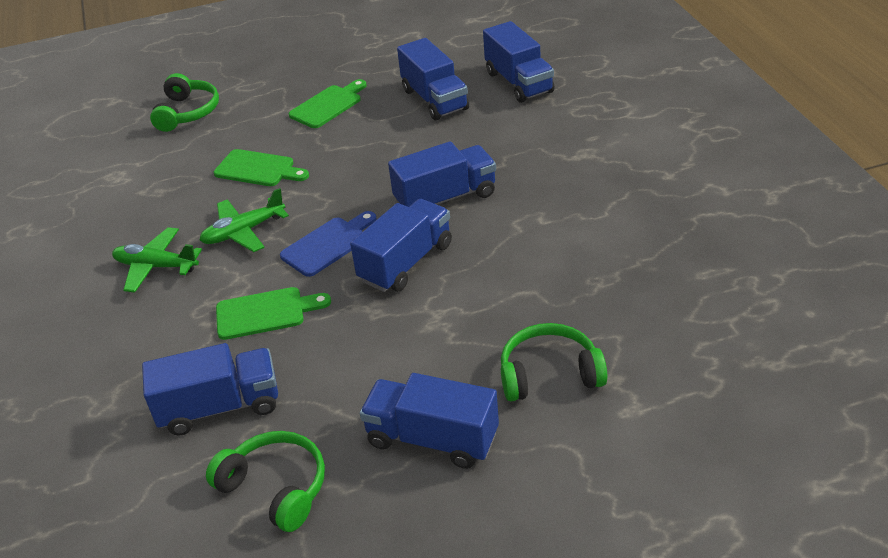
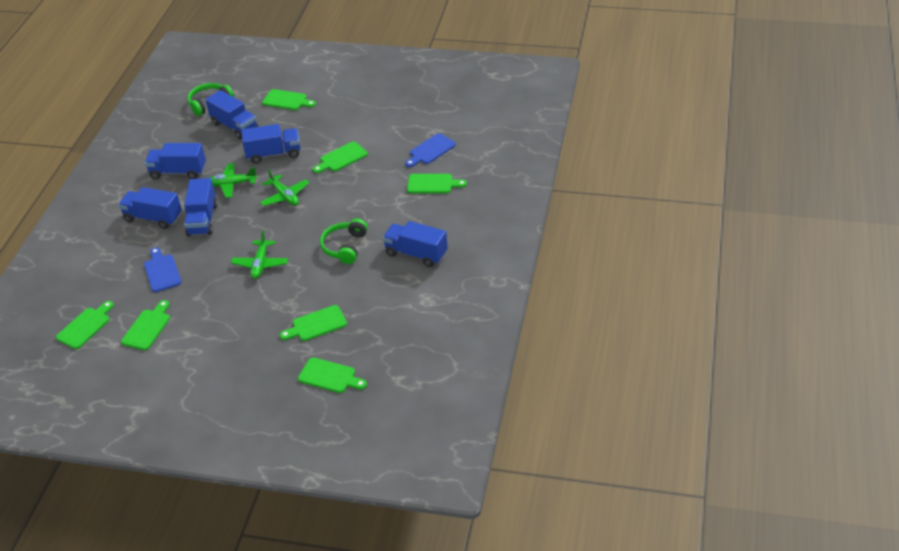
blue cutting board: 1 -> 2
green cutting board: 3 -> 7
green headphones: 3 -> 2
green plane: 2 -> 3

